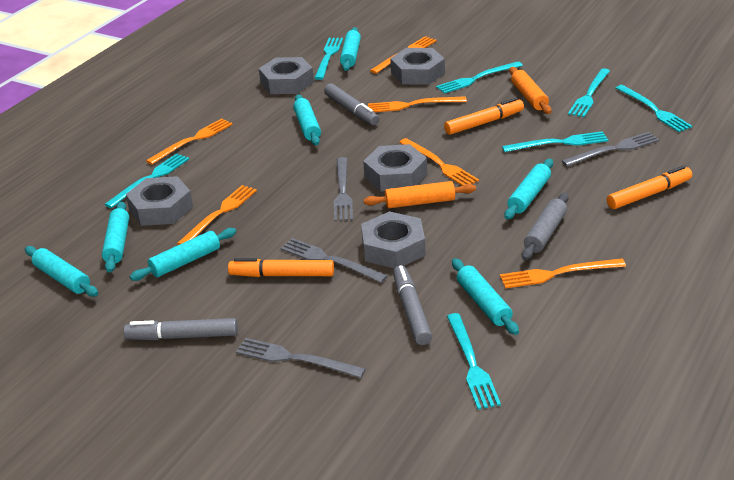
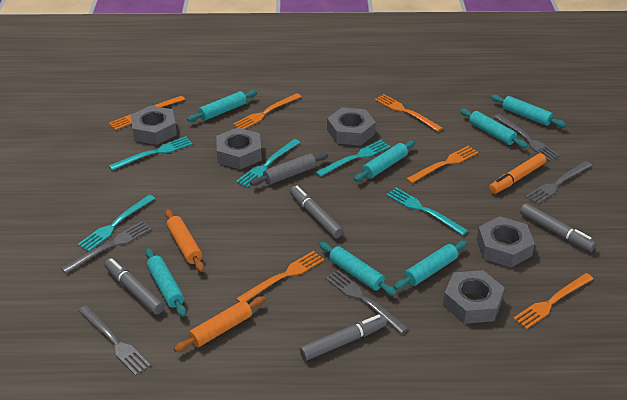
grey fork: 4 -> 5
grey marker: 3 -> 4
orange marker: 3 -> 1
turquoise fork: 7 -> 5

